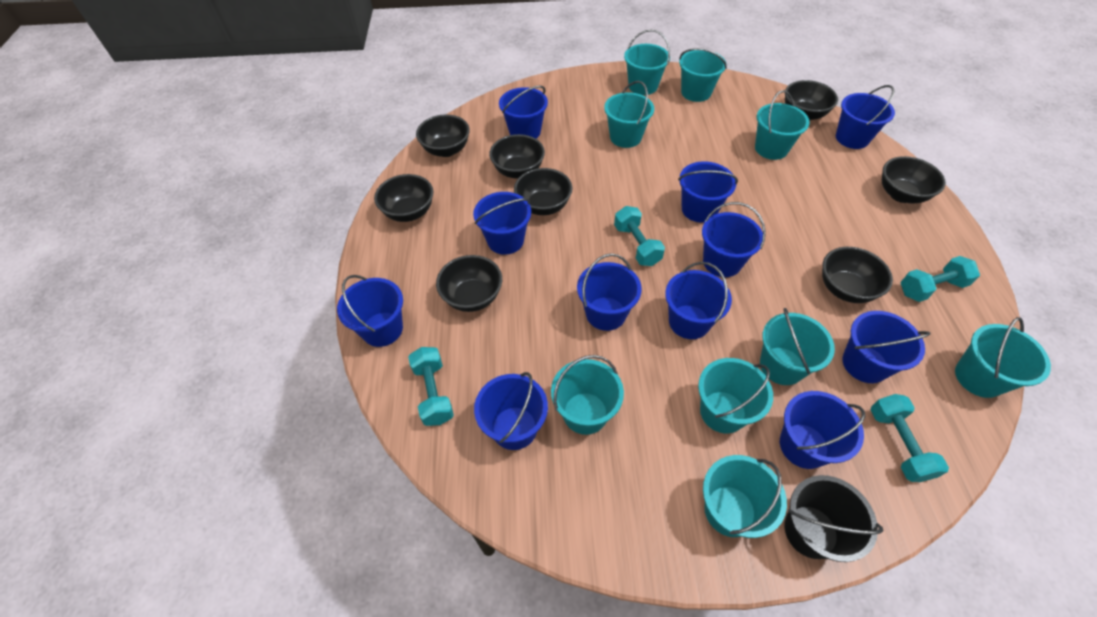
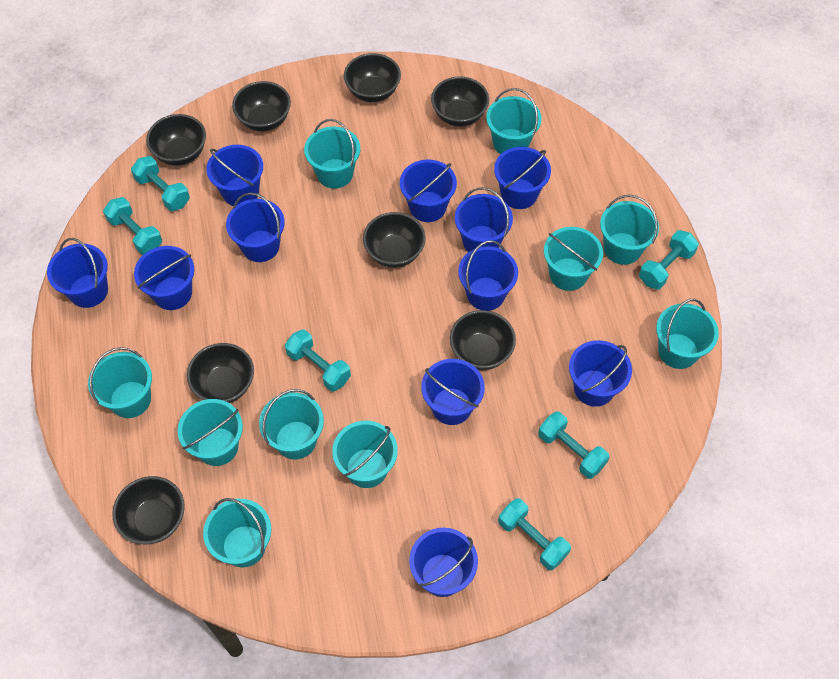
black bucket: 1 -> 0
turquoise bucket: 9 -> 10
turquoise dumbbell: 4 -> 6

